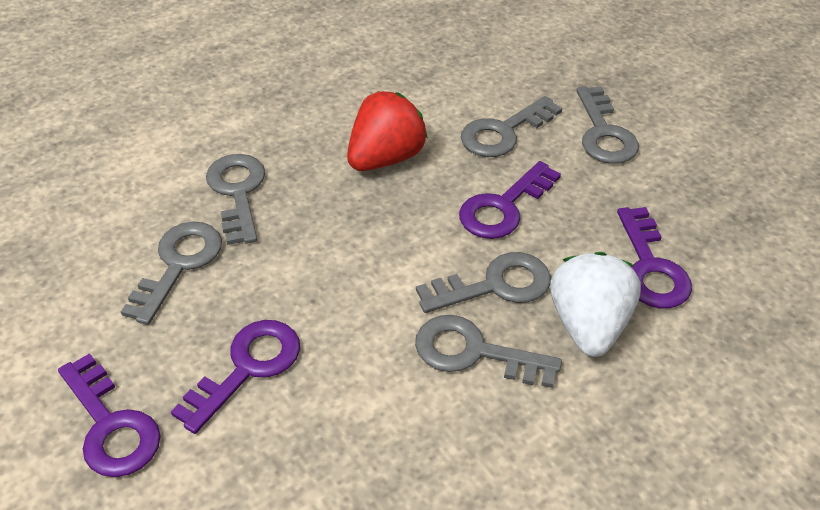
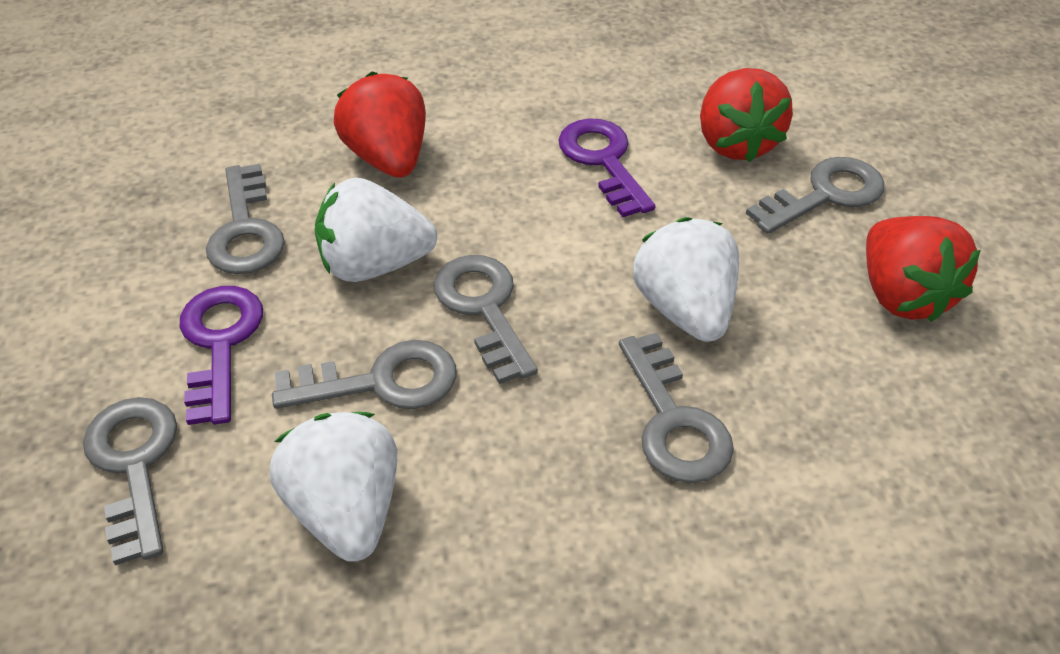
purple key: 4 -> 2
red strawberry: 1 -> 3
white strawberry: 1 -> 3

